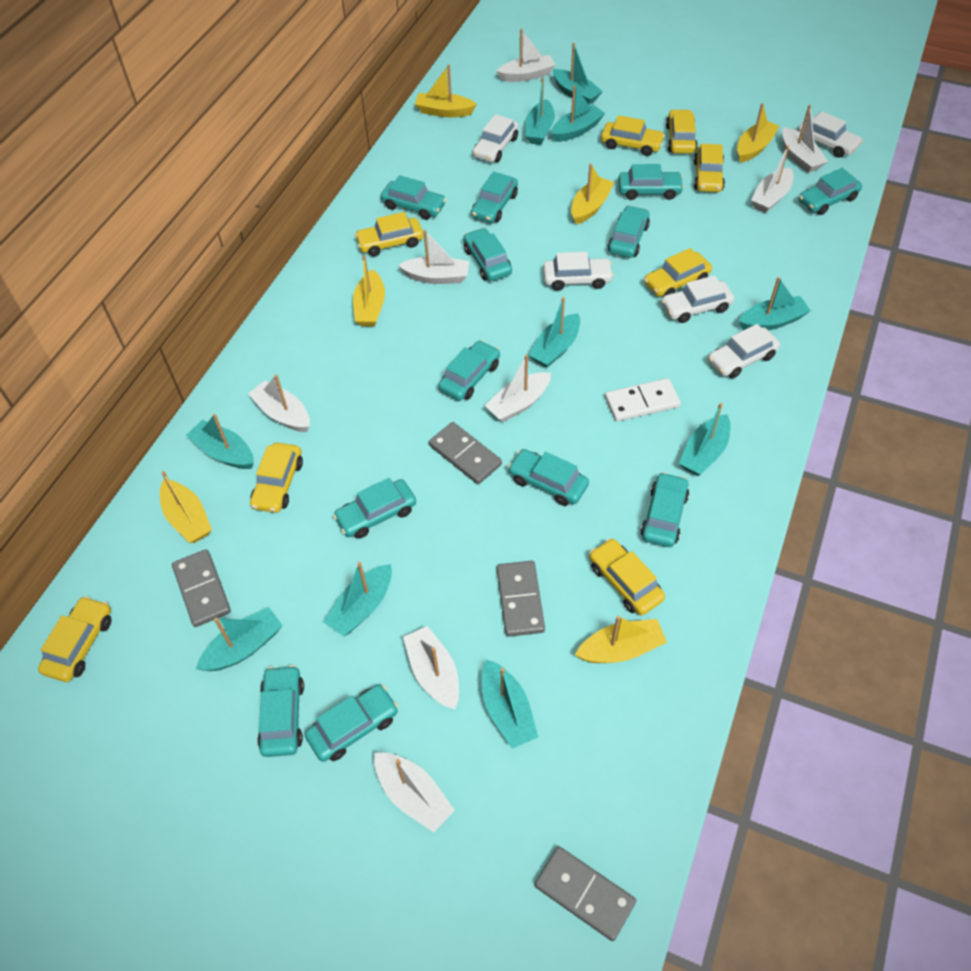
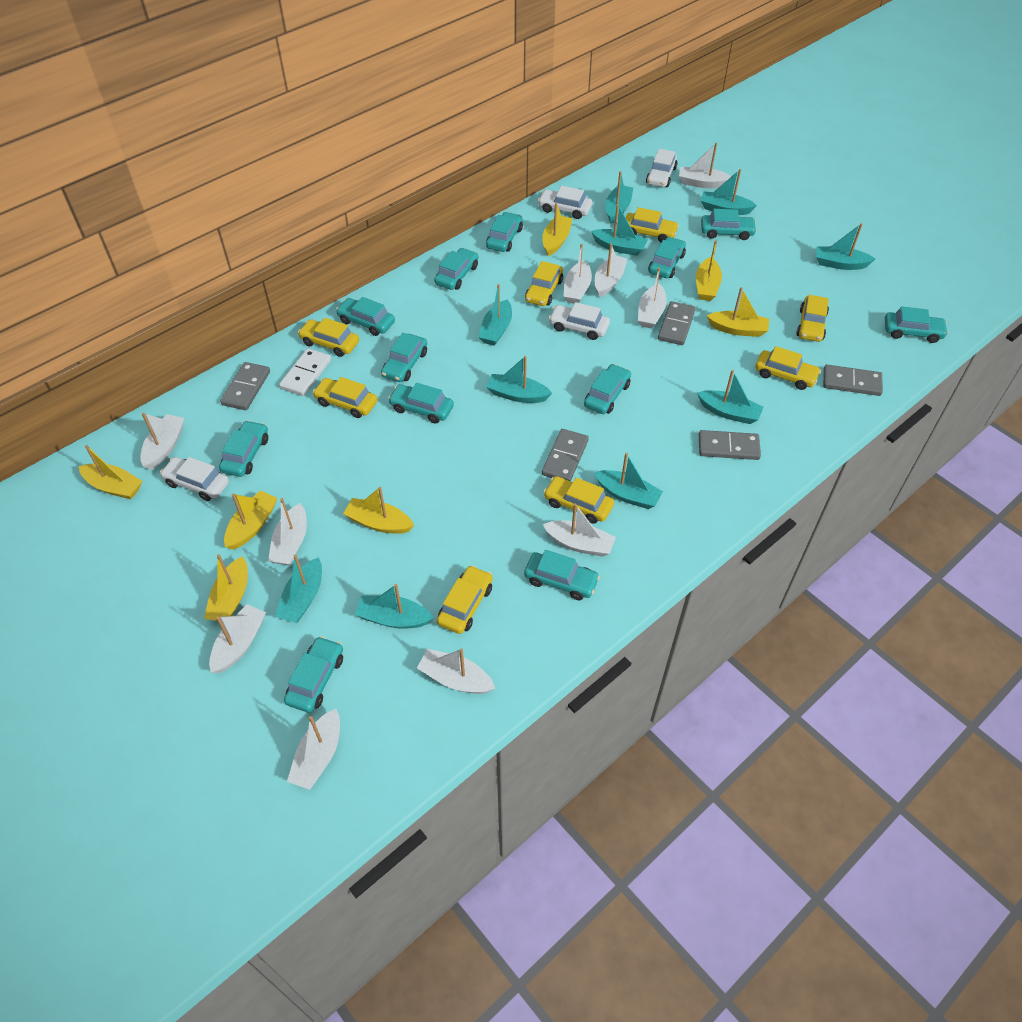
grey domino: 4 -> 5
white boat: 8 -> 10
white car: 5 -> 4
yellow boat: 6 -> 7

